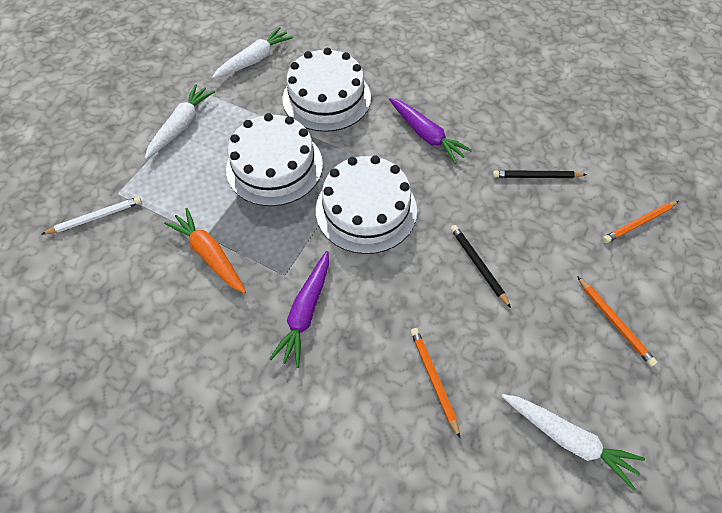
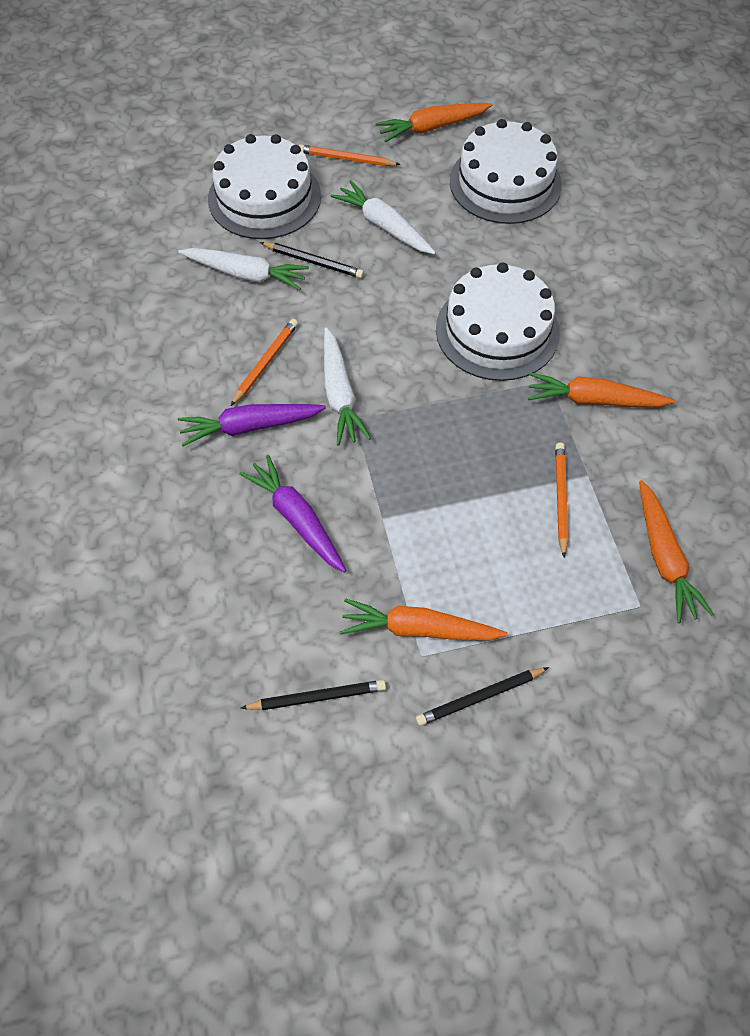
black pencil: 2 -> 3
orange carrot: 1 -> 4
white pencil: 1 -> 0

